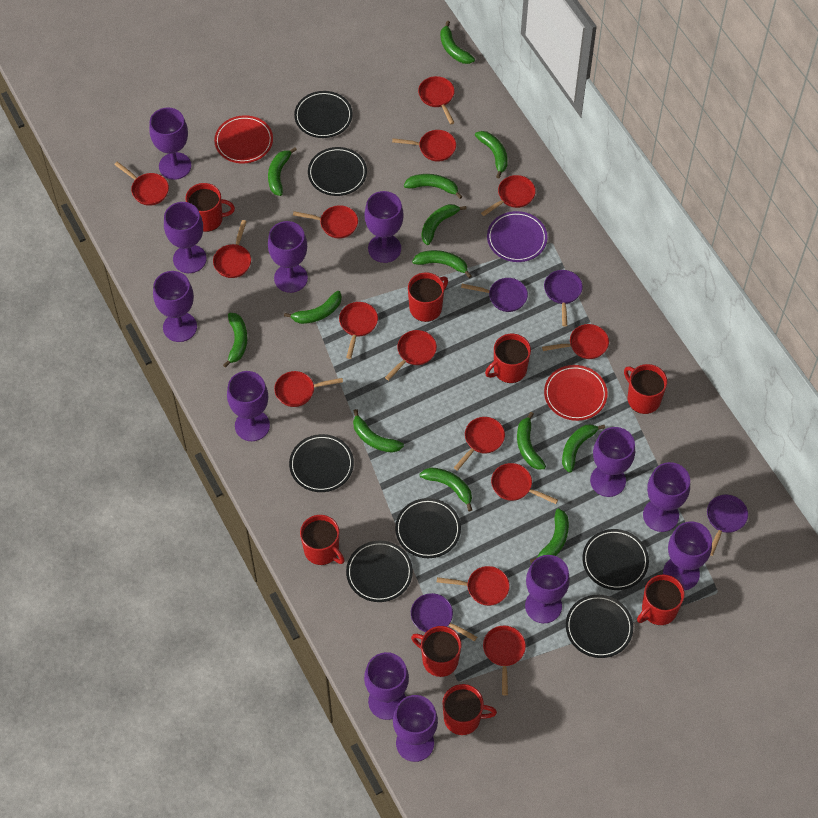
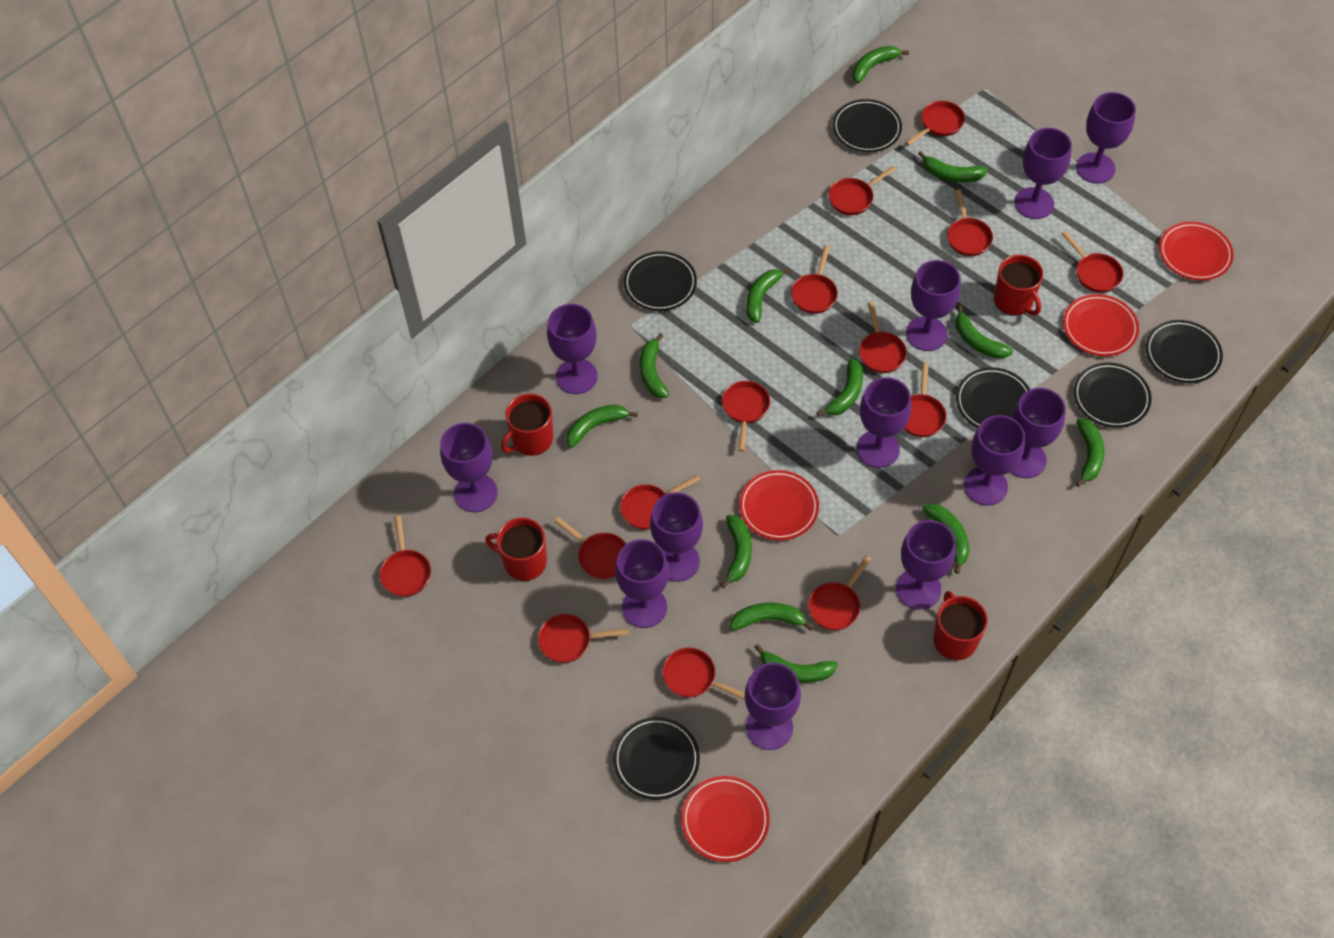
black plate: 7 -> 6
green banana: 13 -> 12
purple pan: 4 -> 0
purple plate: 1 -> 0
red mug: 8 -> 4
red plate: 2 -> 4

